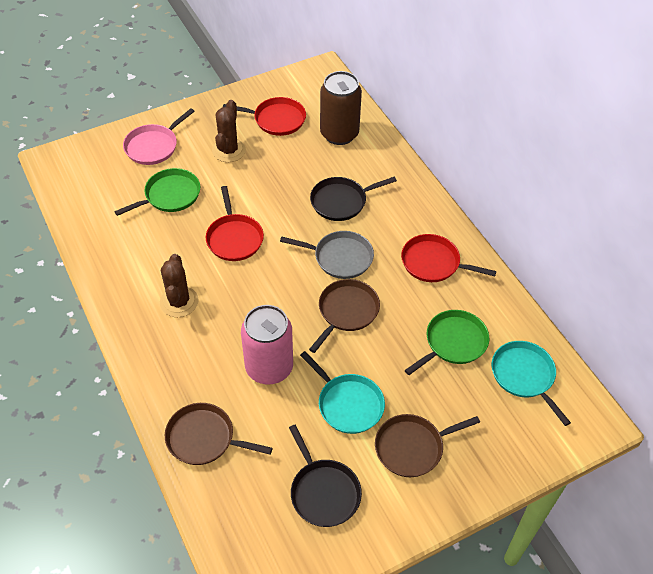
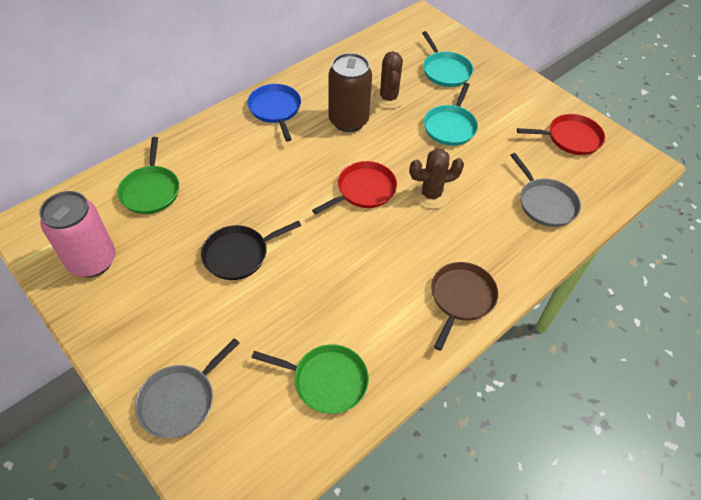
black pan: 2 -> 1
blue pan: 0 -> 1
brown pan: 3 -> 1
grey pan: 1 -> 2
pink pan: 1 -> 0
red pan: 3 -> 2

